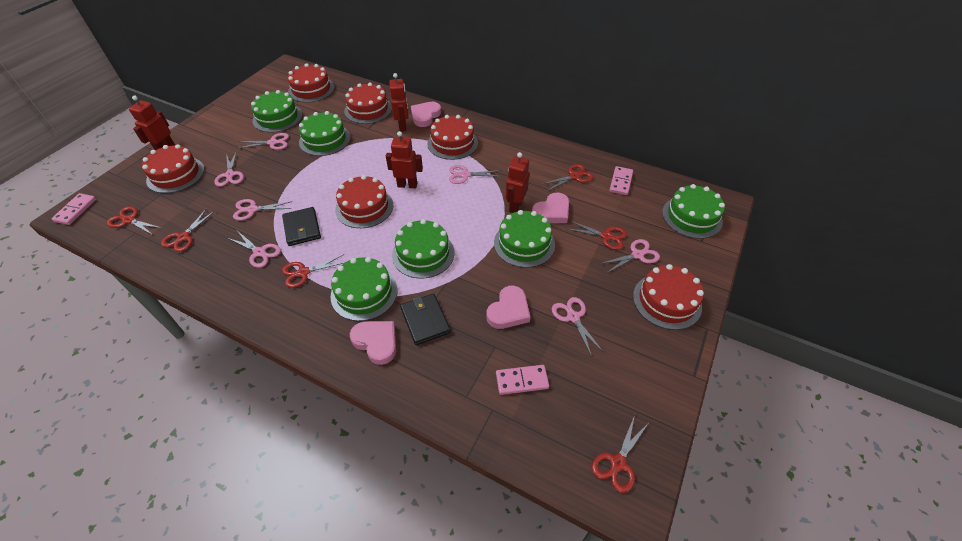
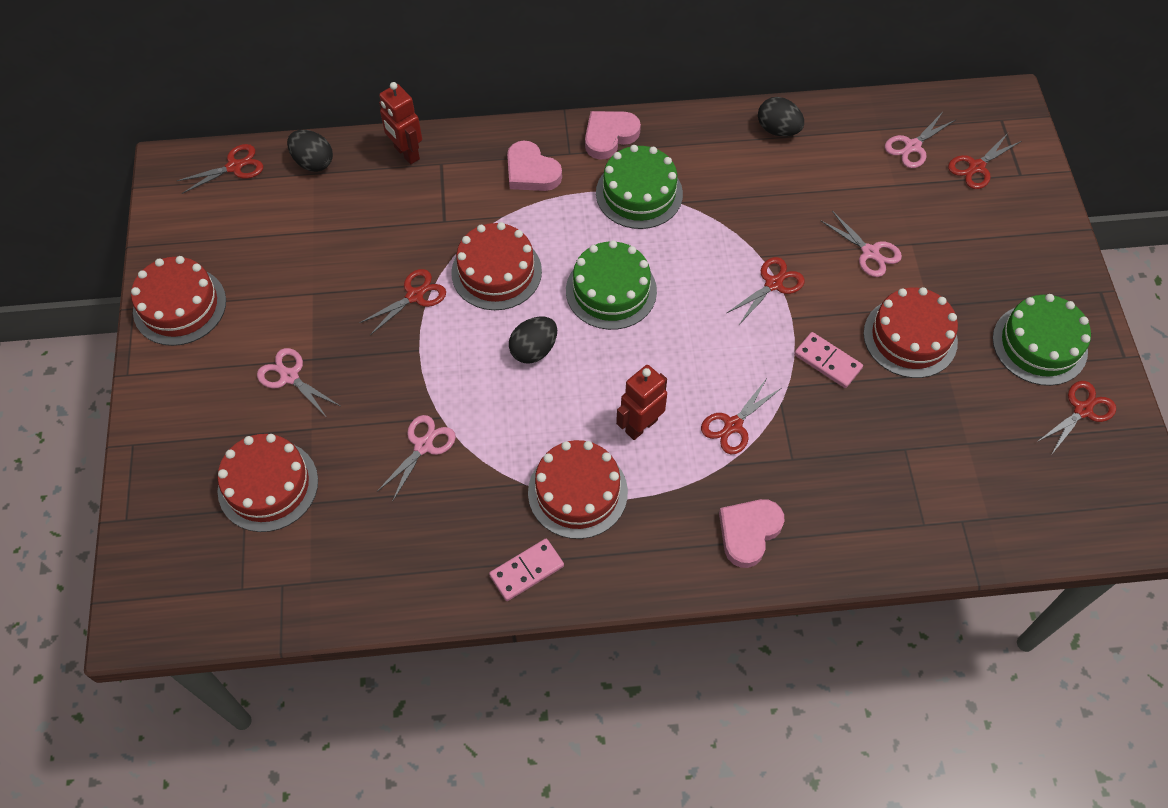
black egg: 0 -> 3
black wallet: 2 -> 0
green cake: 6 -> 3
pink domino: 3 -> 2
pink heart: 4 -> 3
pink scissors: 7 -> 4
red cake: 6 -> 5
red robot: 4 -> 2

